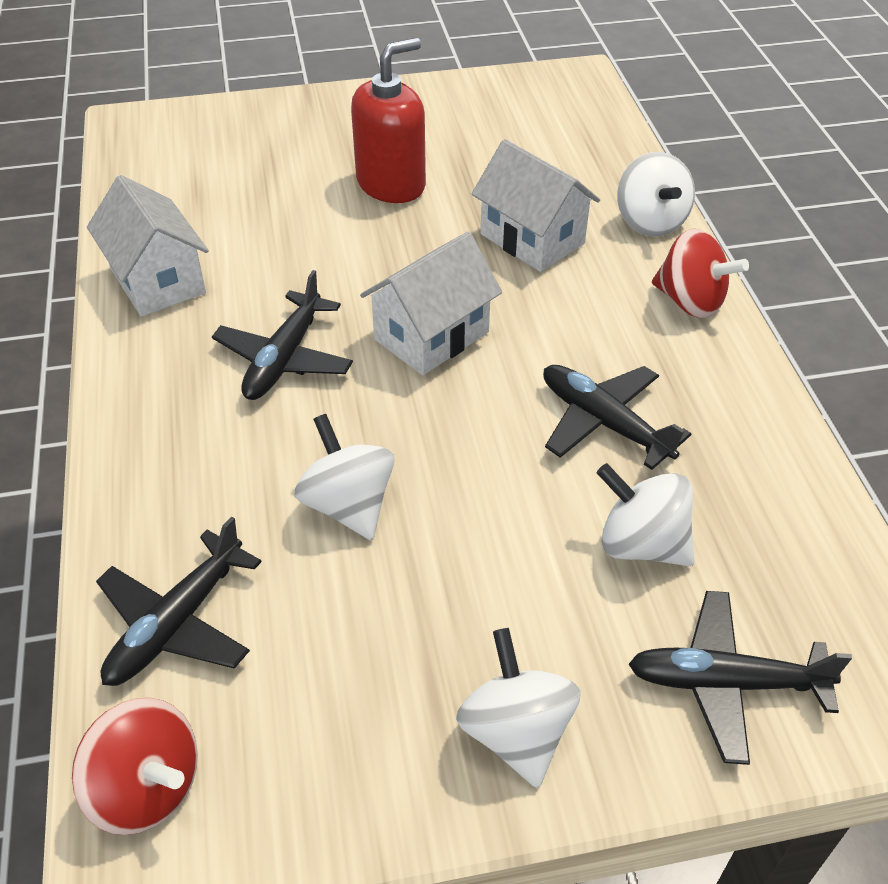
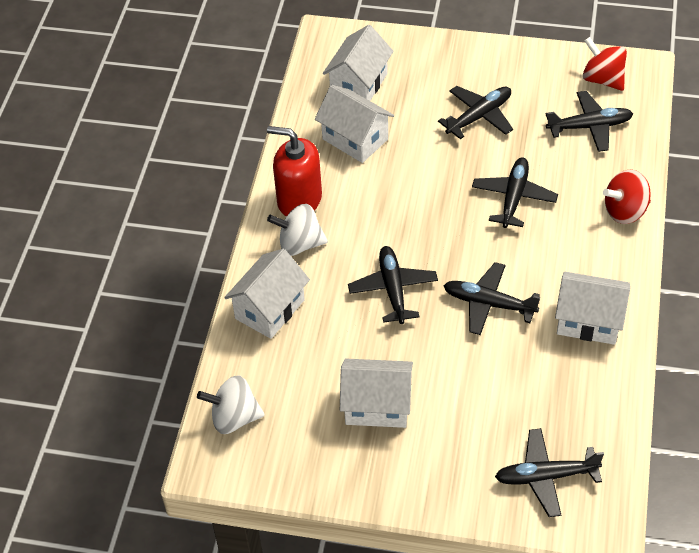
black plane: 4 -> 6
white house: 3 -> 5
white spinning top: 4 -> 2

